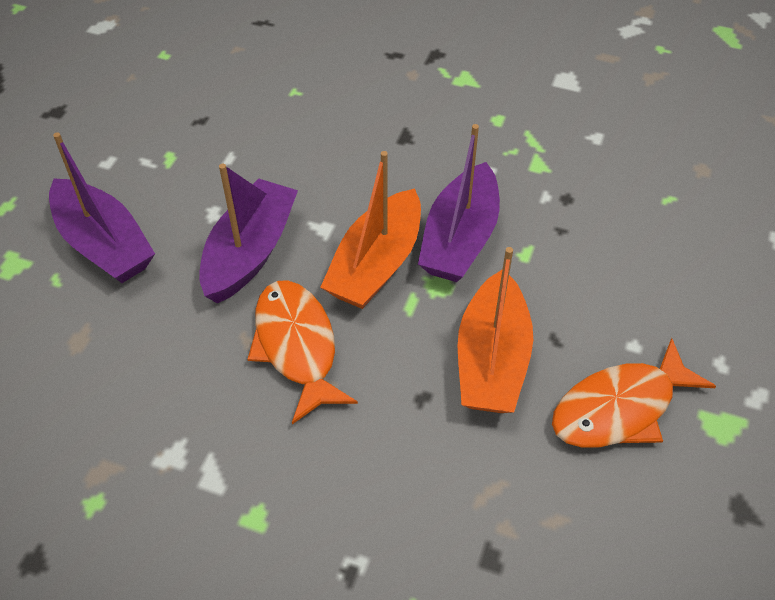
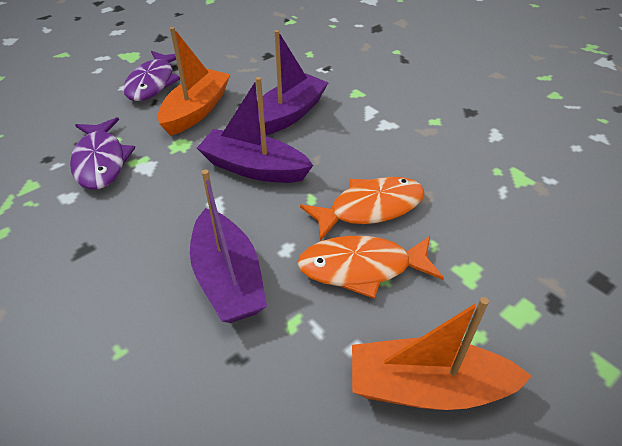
purple fish: 0 -> 2

